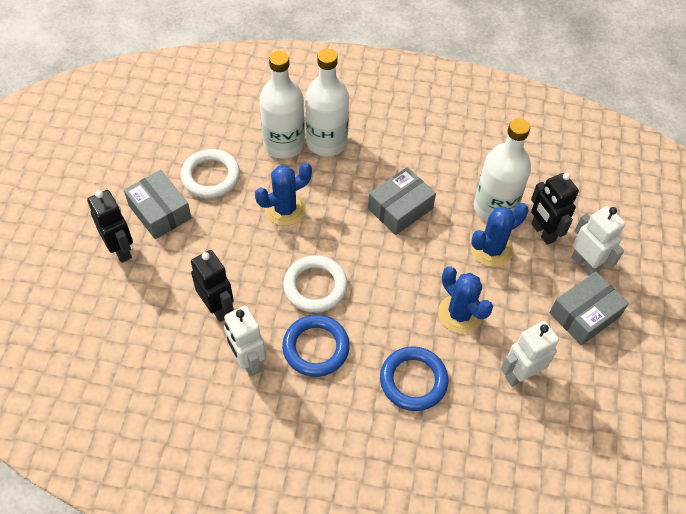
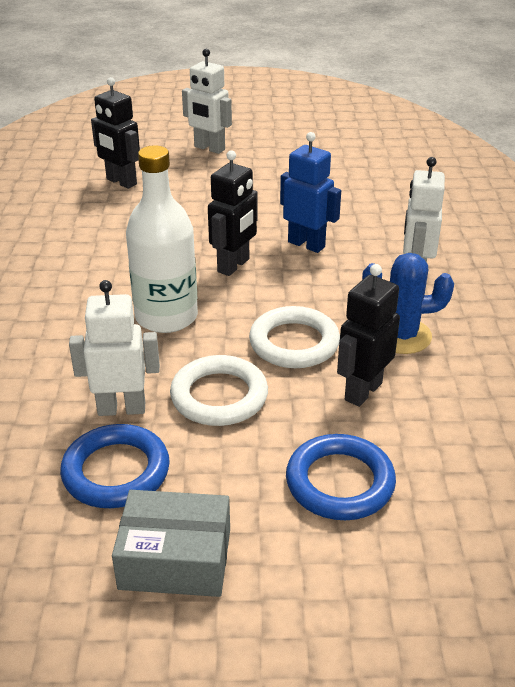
blue cactus: 3 -> 1
blue robot: 0 -> 1
grey box: 3 -> 1
white bottle: 3 -> 1

